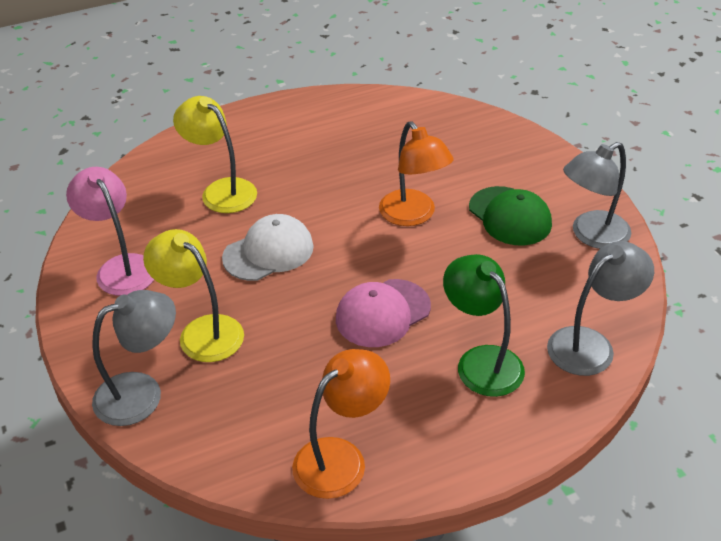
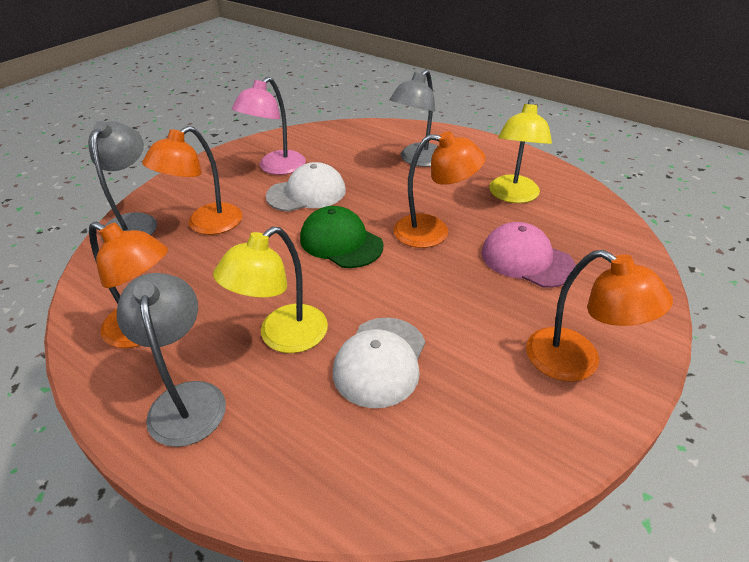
green lamp: 1 -> 0
orange lamp: 2 -> 4
white cap: 1 -> 2

